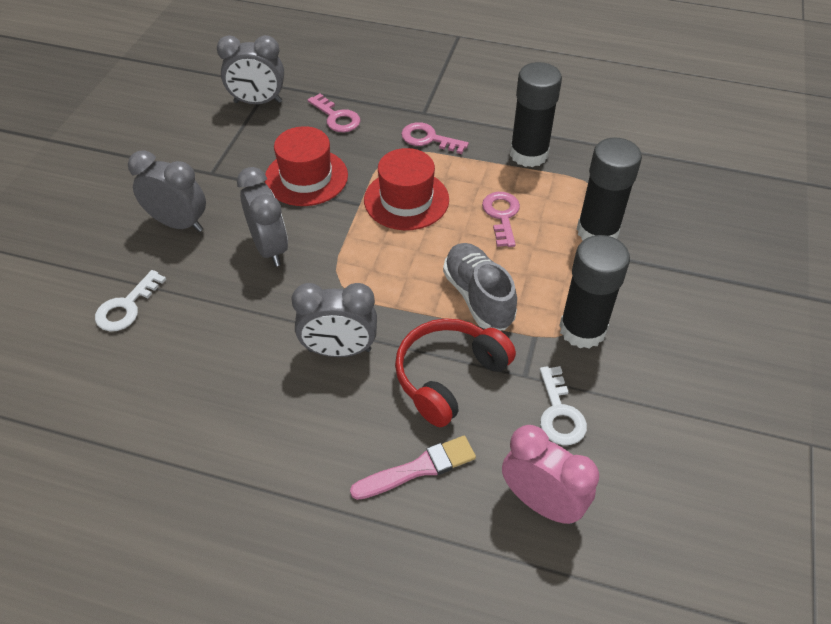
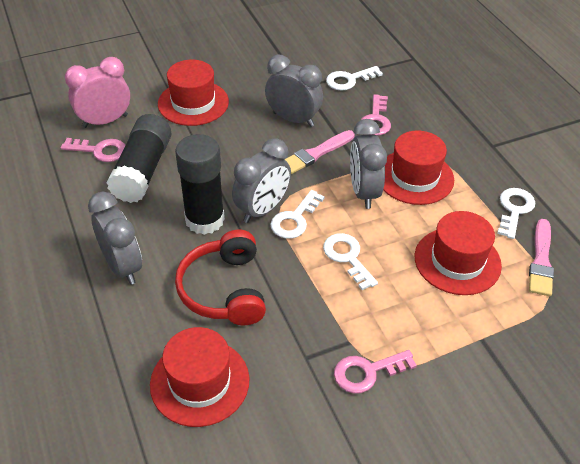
black glue stick: 3 -> 2
grey shoe: 1 -> 0
pink brush: 1 -> 2
red hat: 2 -> 4
white key: 2 -> 4

